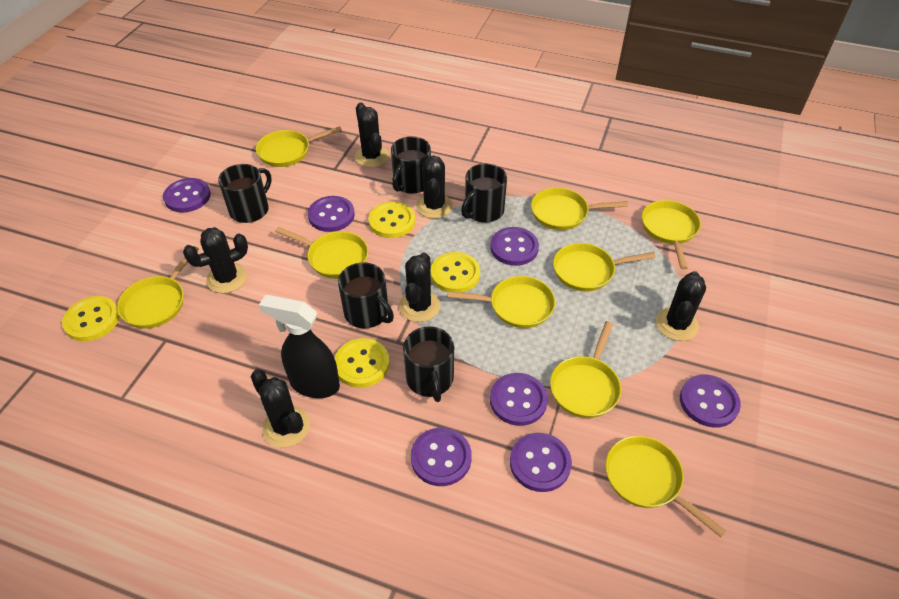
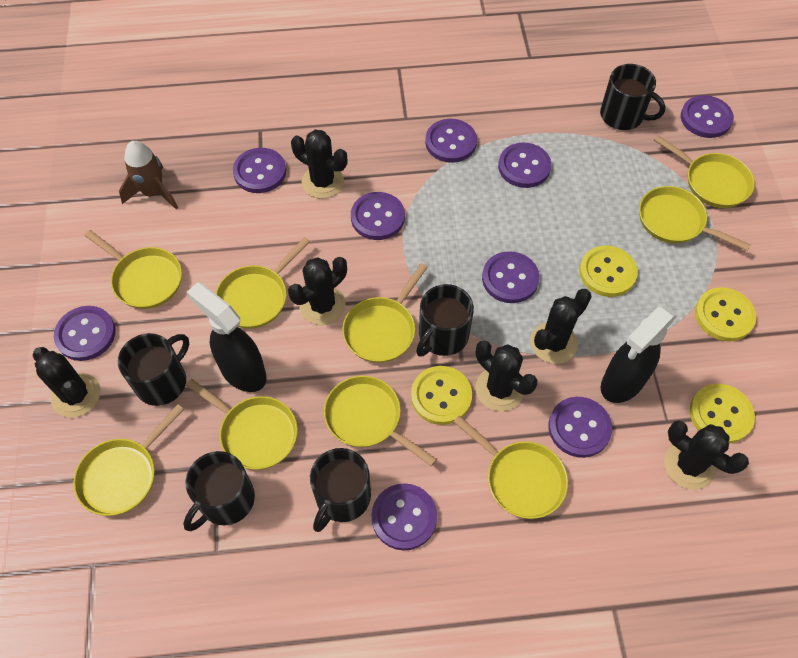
black spray bottle: 1 -> 2
brown rocket: 0 -> 1
purple button: 7 -> 9

